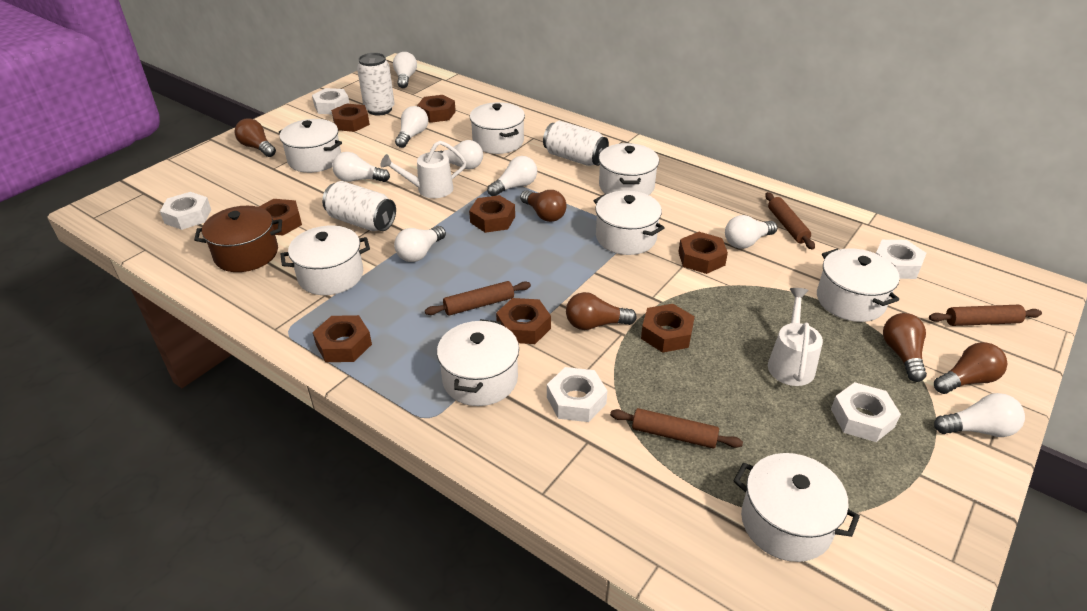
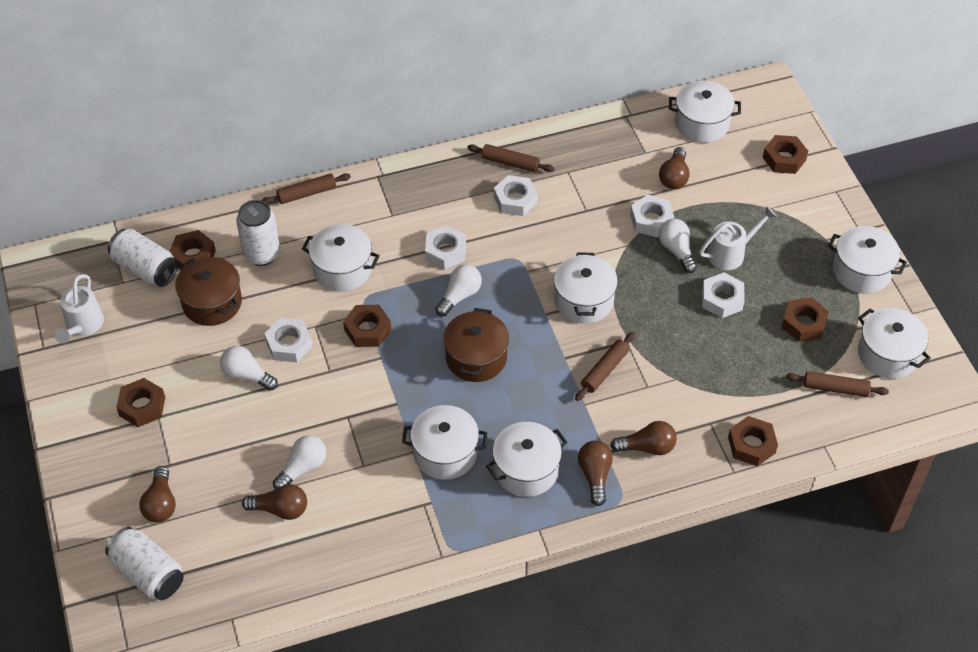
brown nut: 8 -> 6
brown pot: 1 -> 2
white light bulb: 8 -> 4
white pot: 8 -> 7

